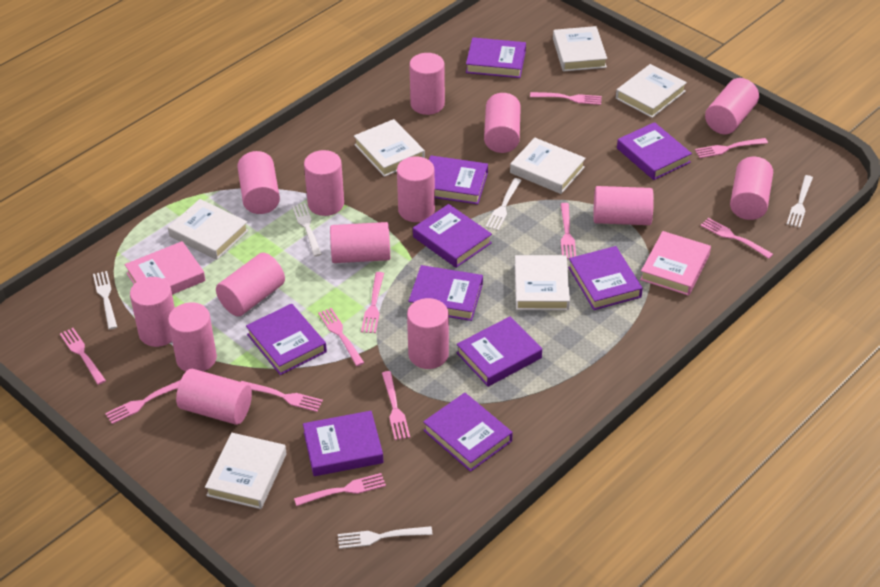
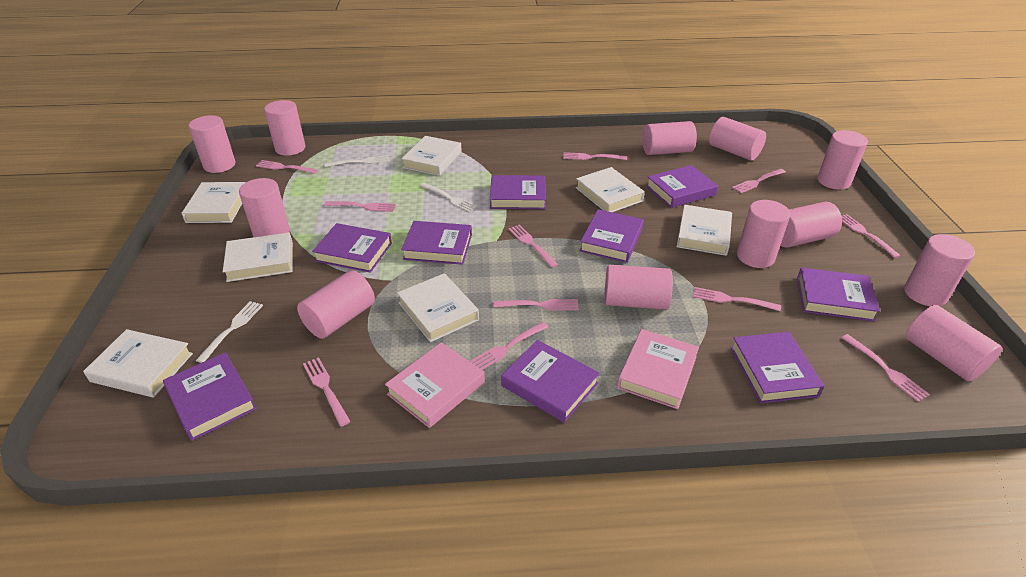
pink cylinder: 14 -> 12
purple book: 10 -> 9
white fork: 5 -> 3

